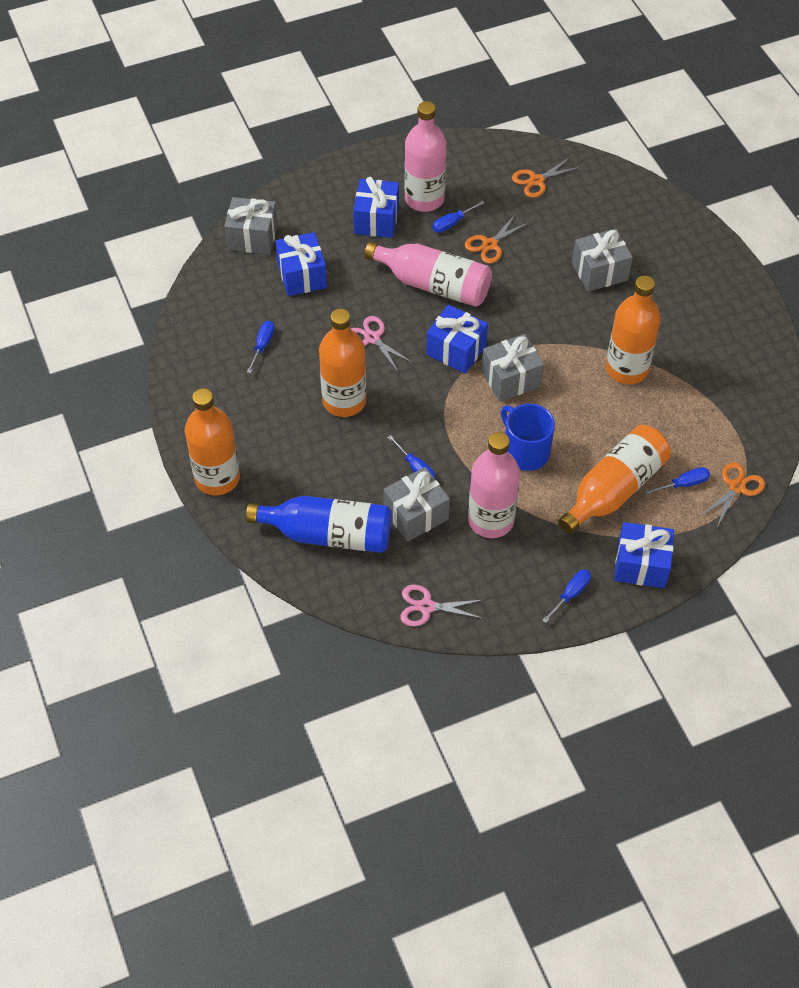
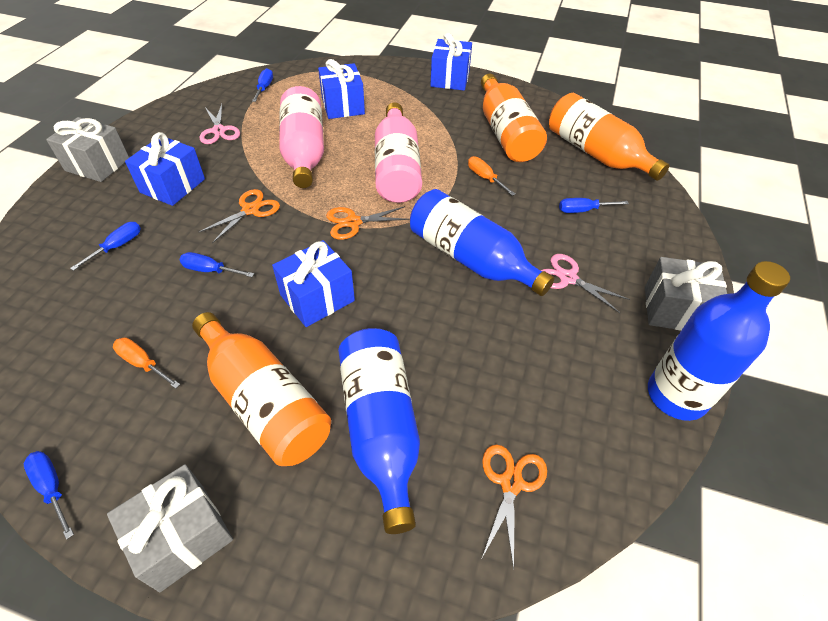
blue bottle: 1 -> 3
blue mug: 1 -> 0
grey gift: 4 -> 3
orange bottle: 4 -> 3
orange screwdriver: 0 -> 2
pink bottle: 3 -> 2

